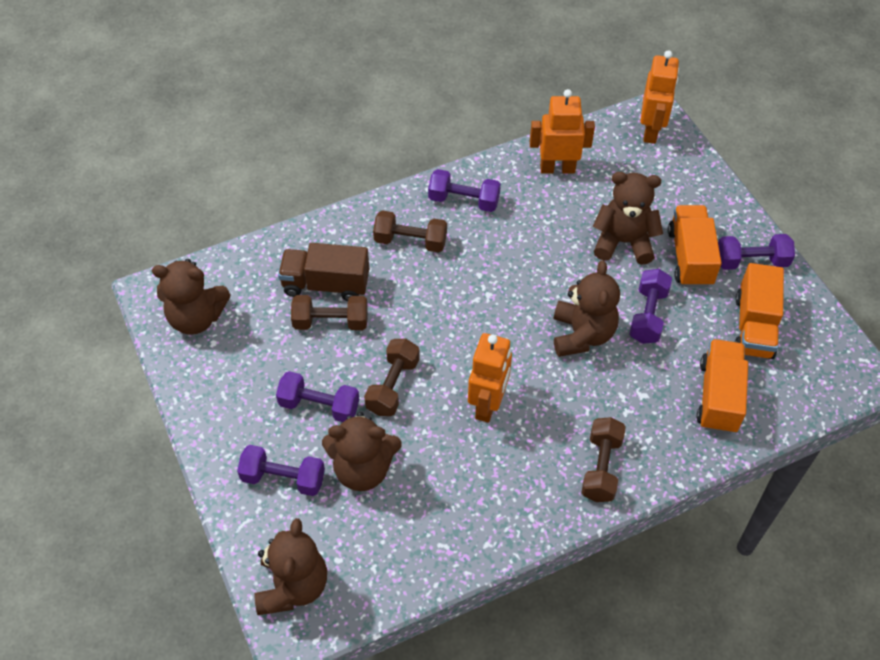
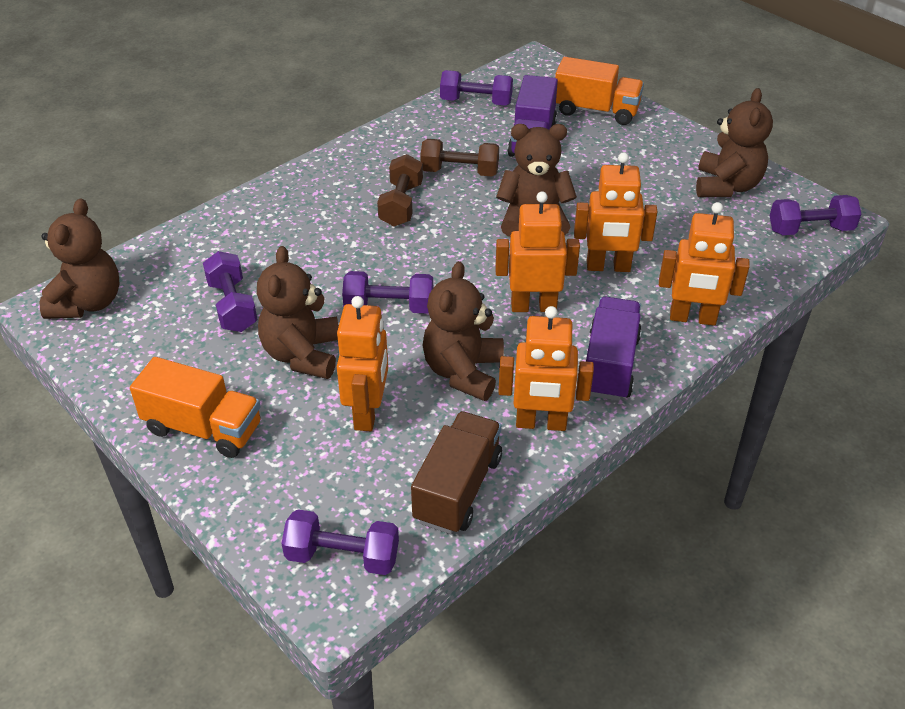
brown dumbbell: 4 -> 2
orange robot: 3 -> 5
orange truck: 3 -> 2
purple truck: 0 -> 2

